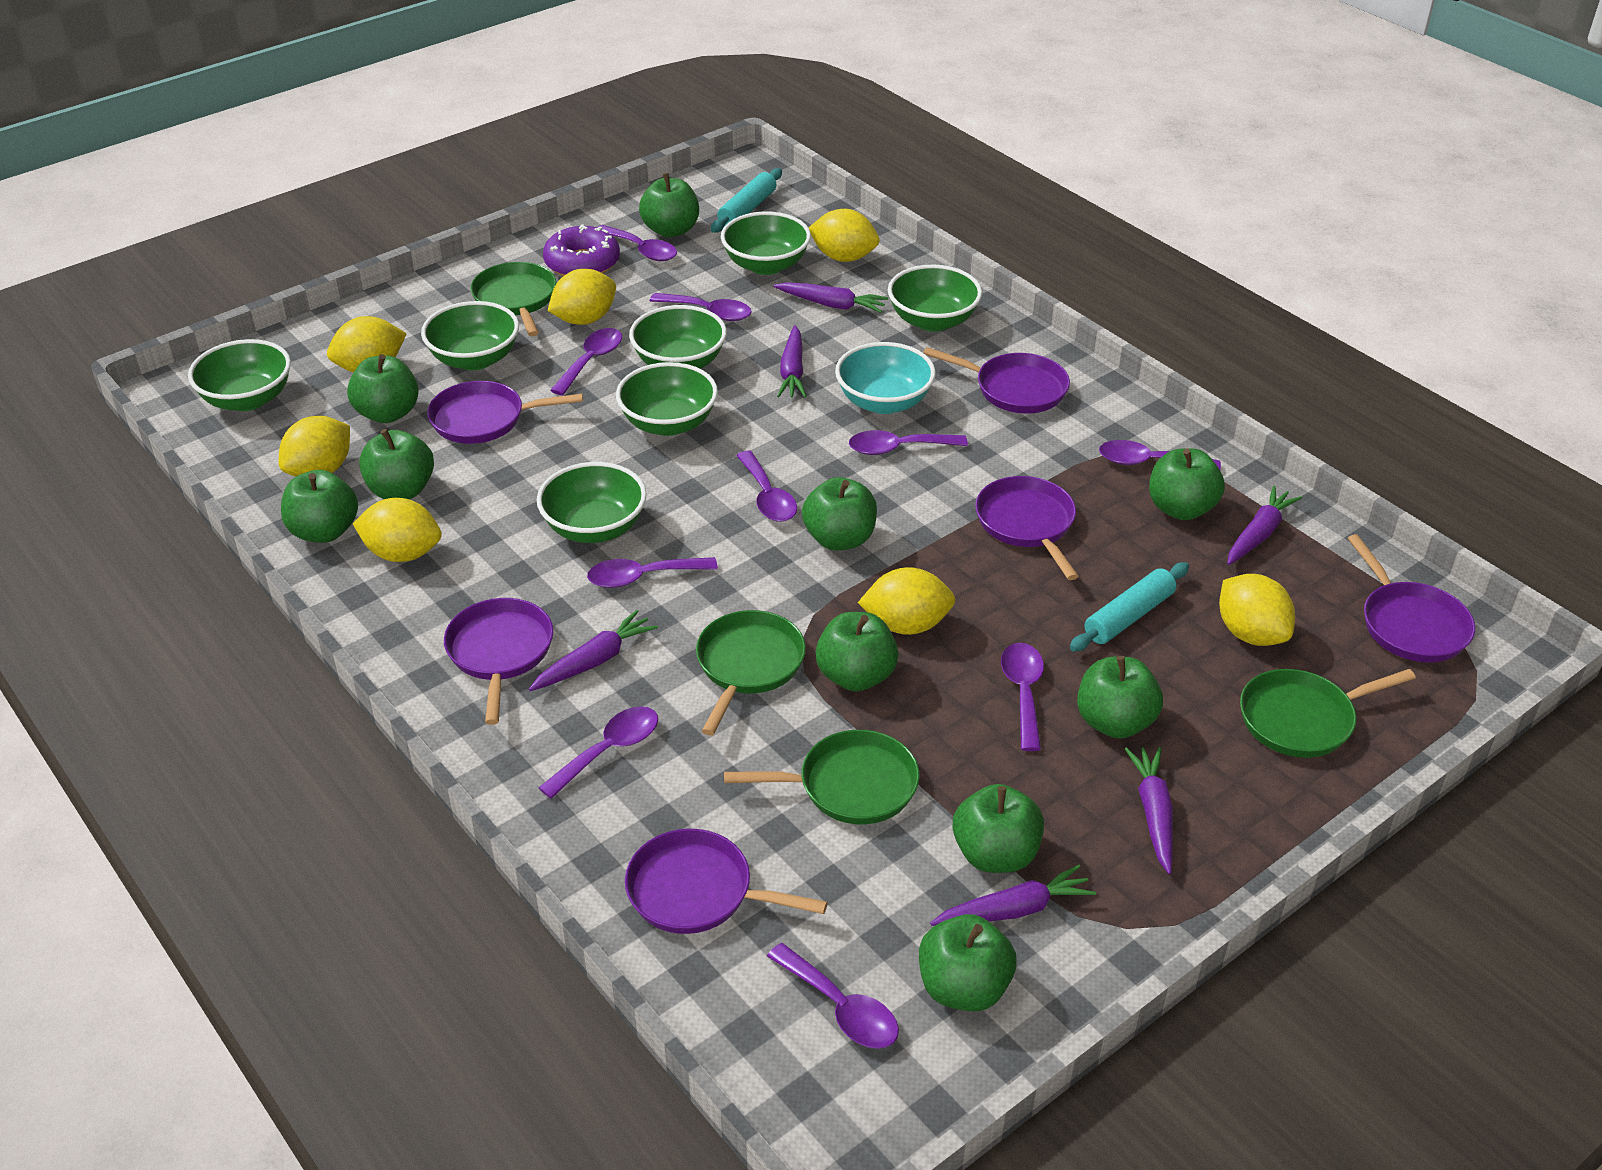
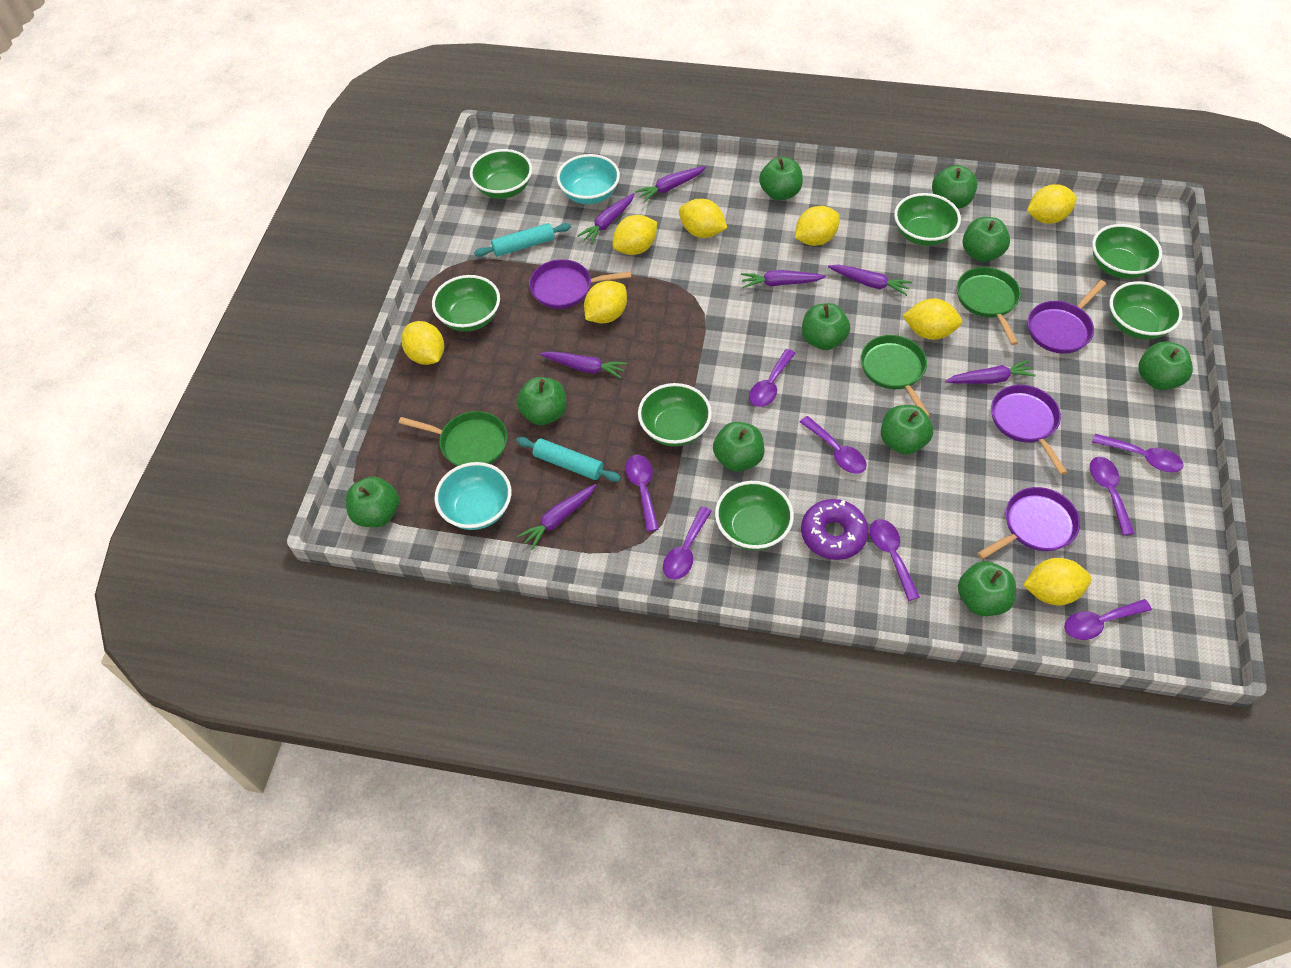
green pan: 4 -> 3
purple carrot: 6 -> 7
purple pan: 6 -> 4
purple spoon: 10 -> 8
turquoise bowl: 1 -> 2
yellow lemon: 7 -> 8

